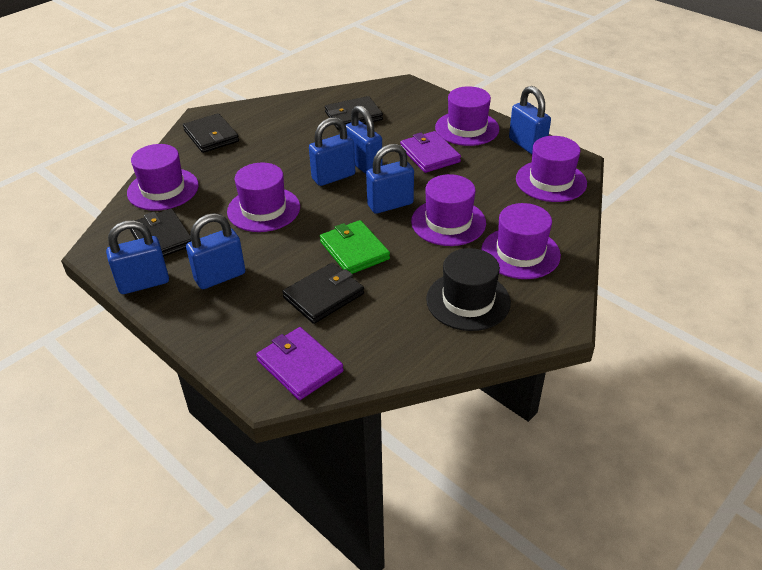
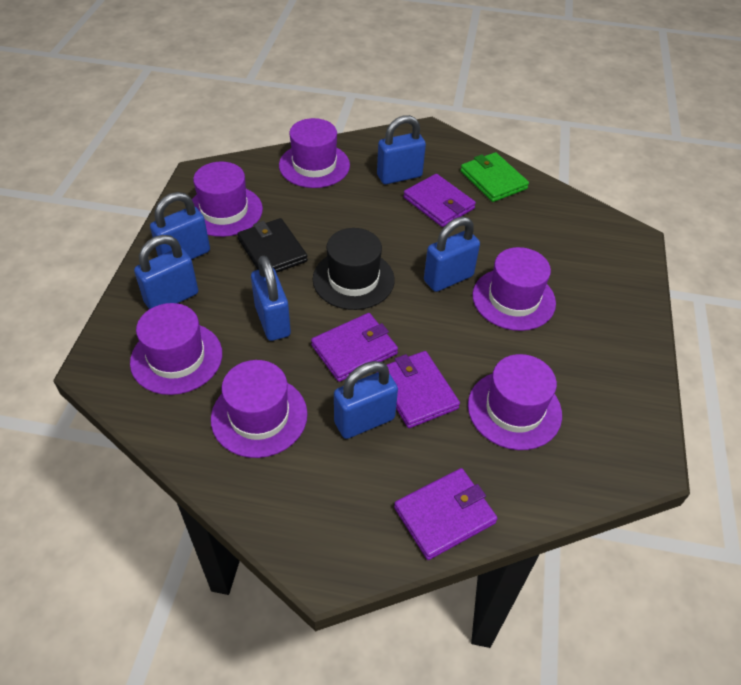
black wallet: 4 -> 1
purple wallet: 2 -> 4

